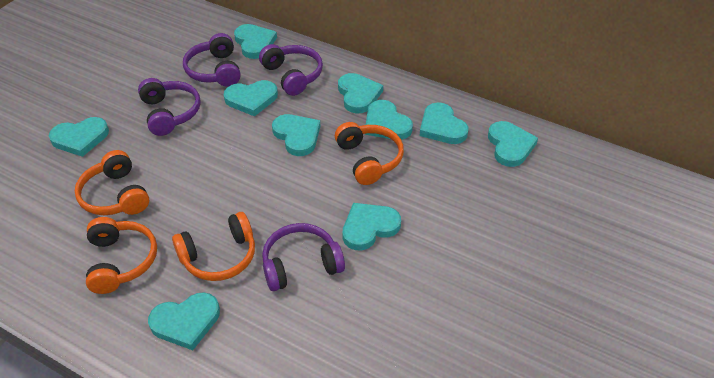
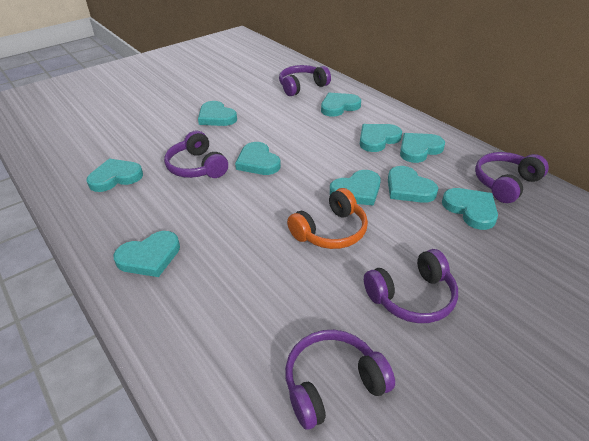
orange headphones: 4 -> 1
purple headphones: 4 -> 5

